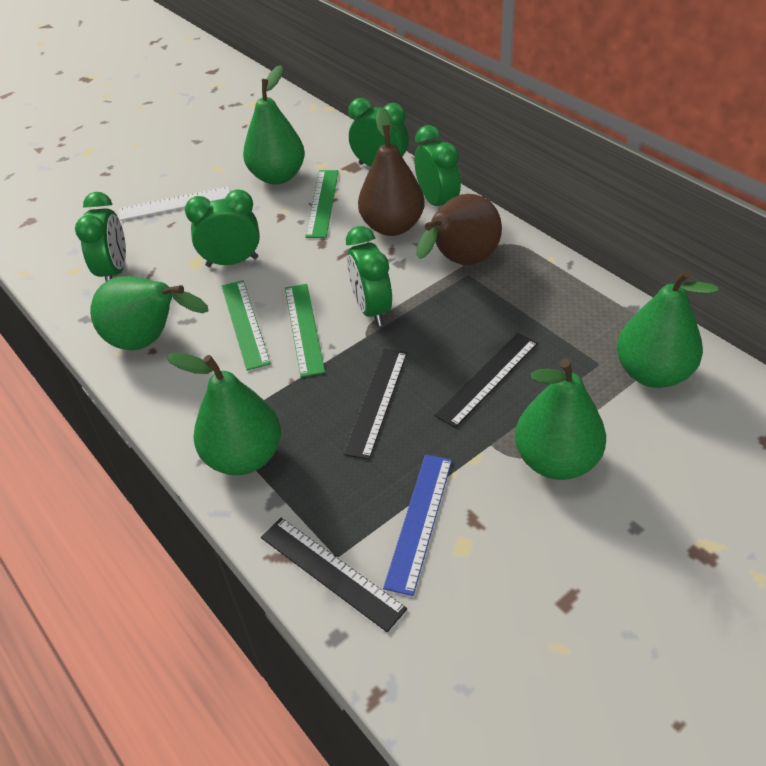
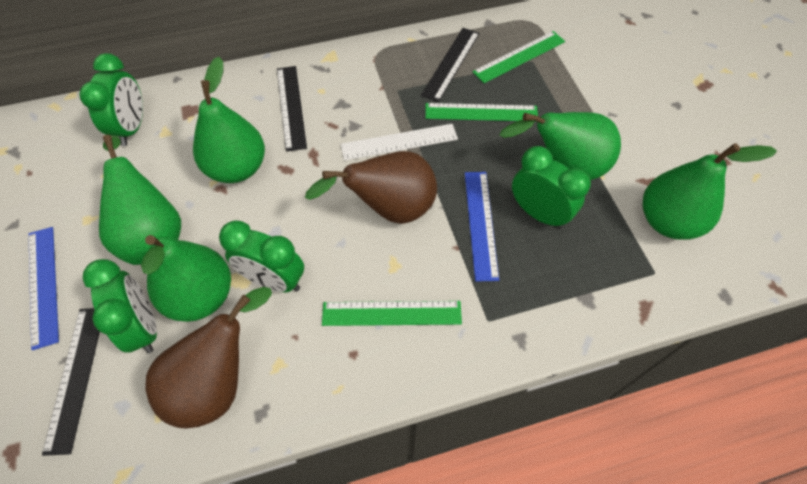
blue ruler: 1 -> 2
green clock: 5 -> 4

